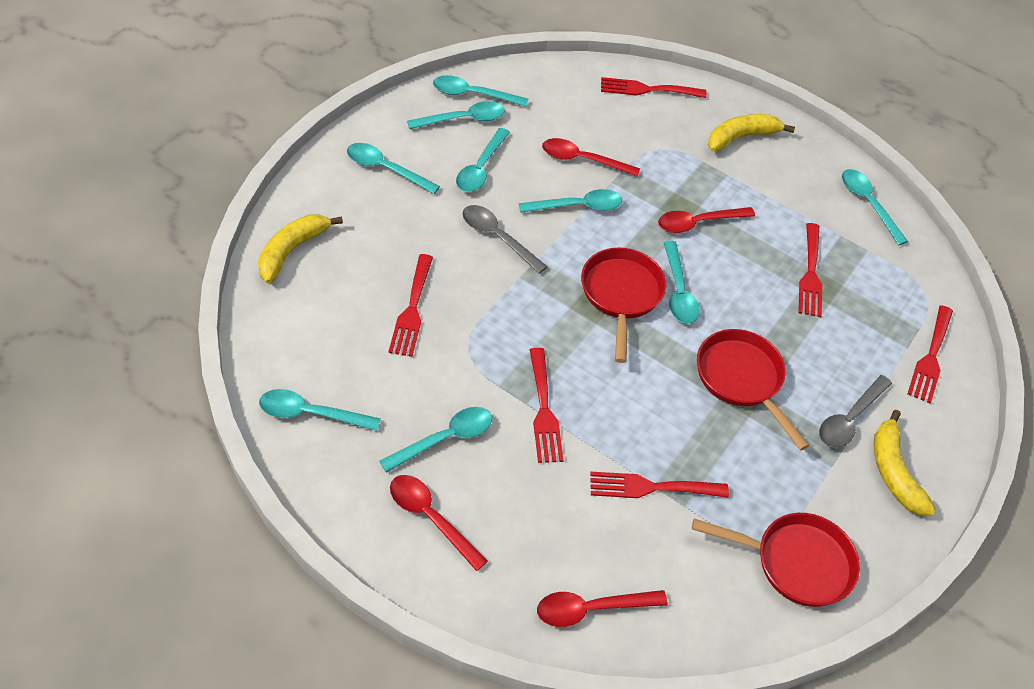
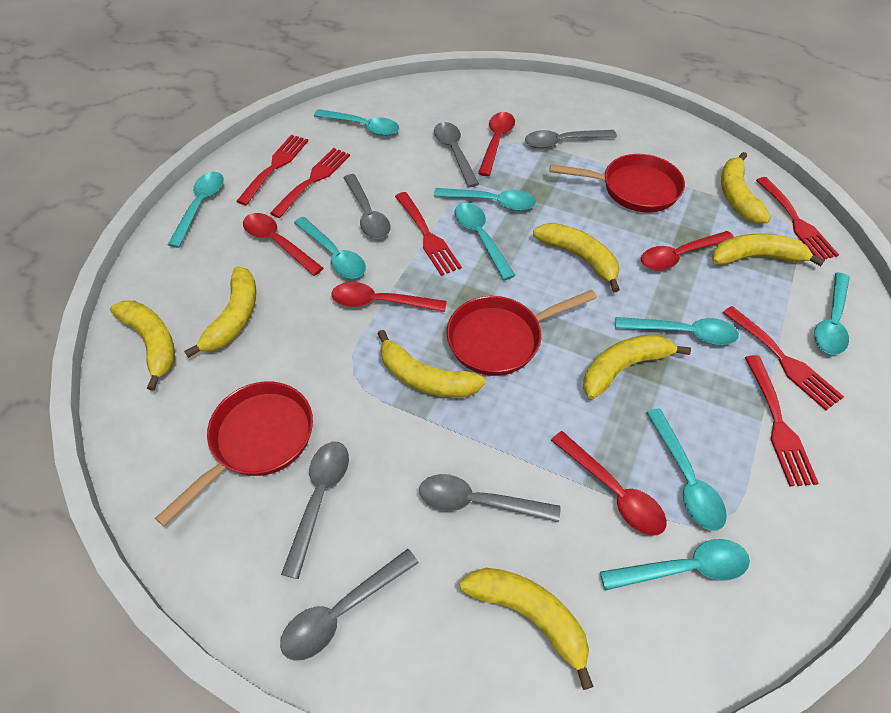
grey spoon: 2 -> 6
red spoon: 4 -> 5
yellow banana: 3 -> 8

